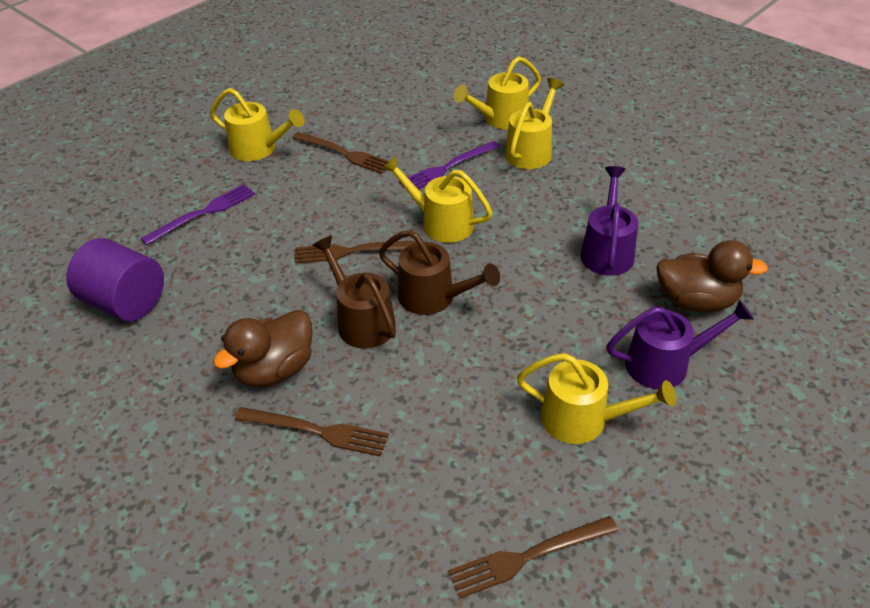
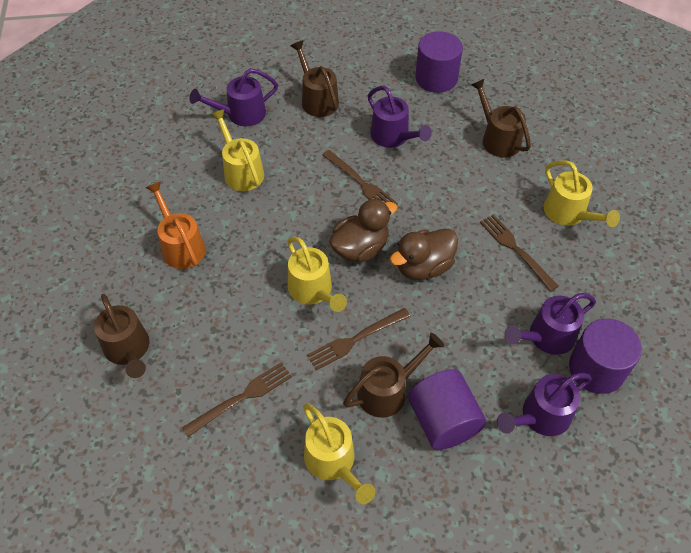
brown watering can: 2 -> 4
orange watering can: 0 -> 1
purple cylinder: 1 -> 3
purple fork: 2 -> 0
purple watering can: 2 -> 4
yellow watering can: 5 -> 4

